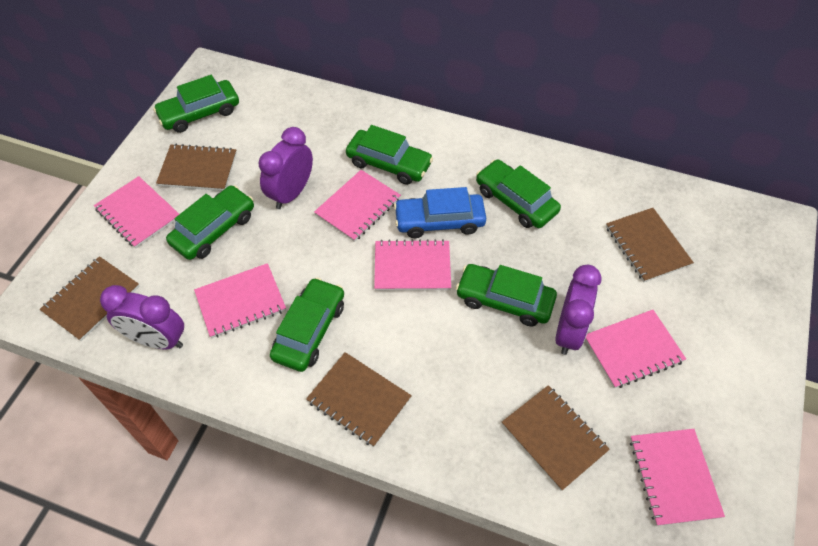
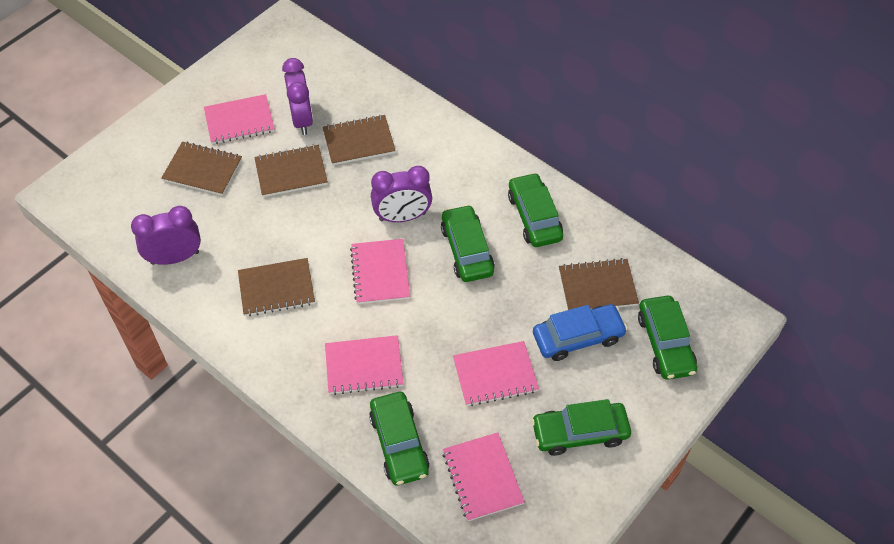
green car: 6 -> 5
pink notebook: 6 -> 5

